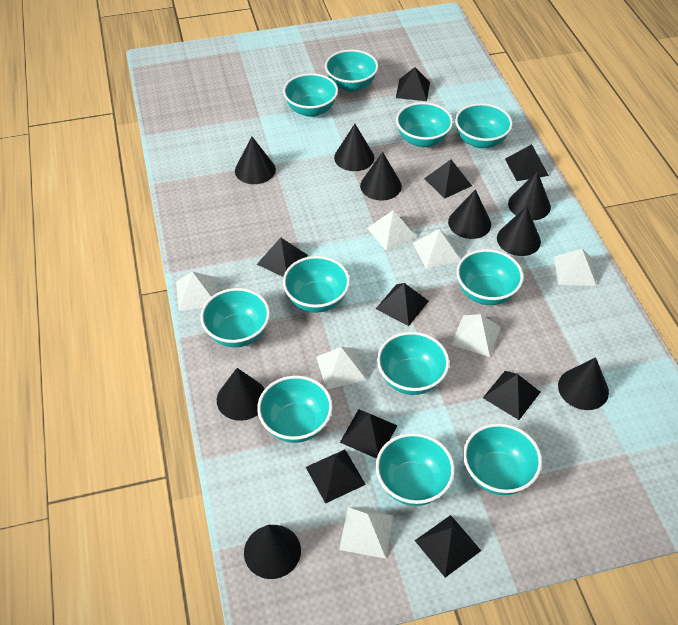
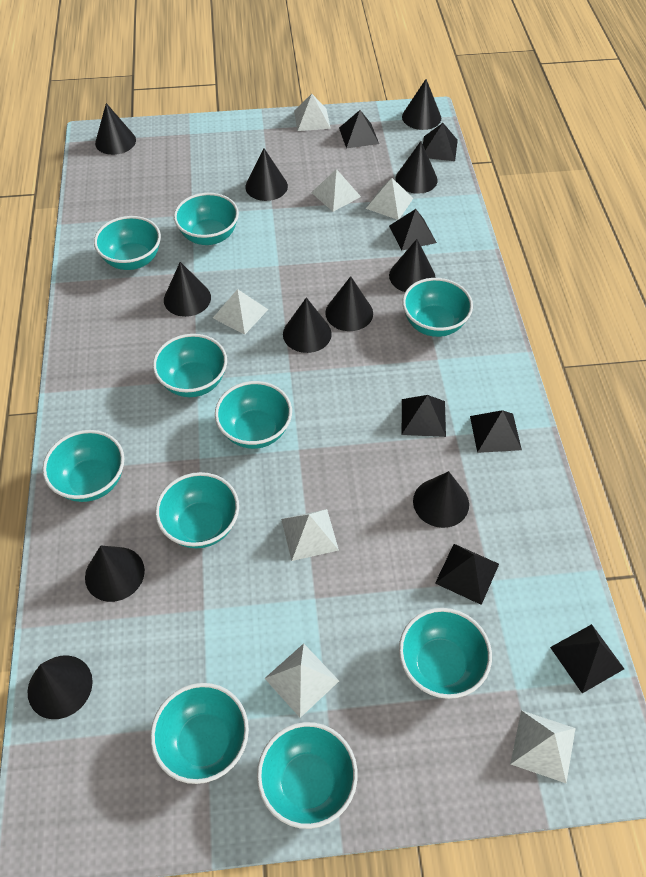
black cone: 9 -> 11
black pyramid: 9 -> 7
turquoise bowl: 11 -> 10

